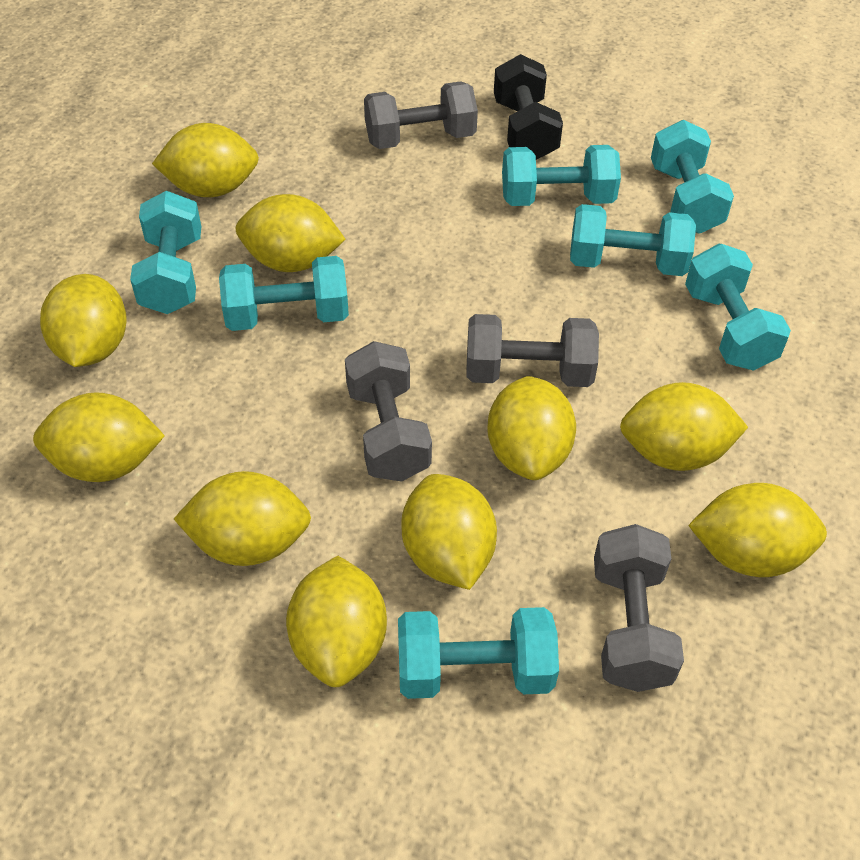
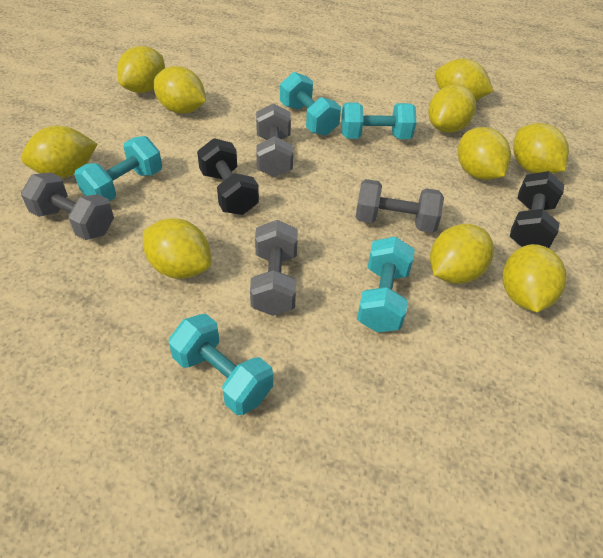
black dumbbell: 1 -> 2
turquoise dumbbell: 7 -> 5

